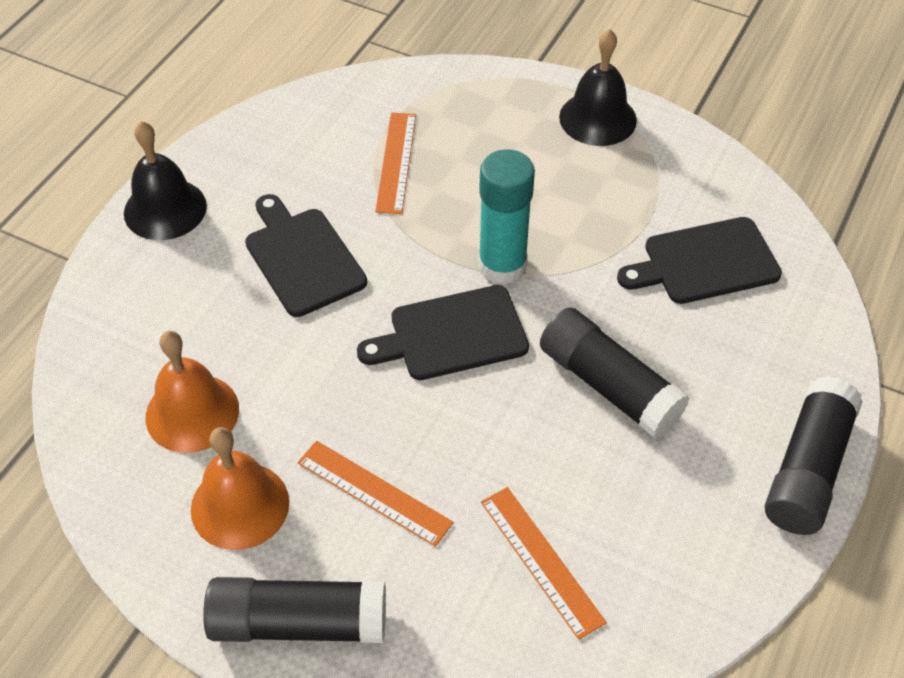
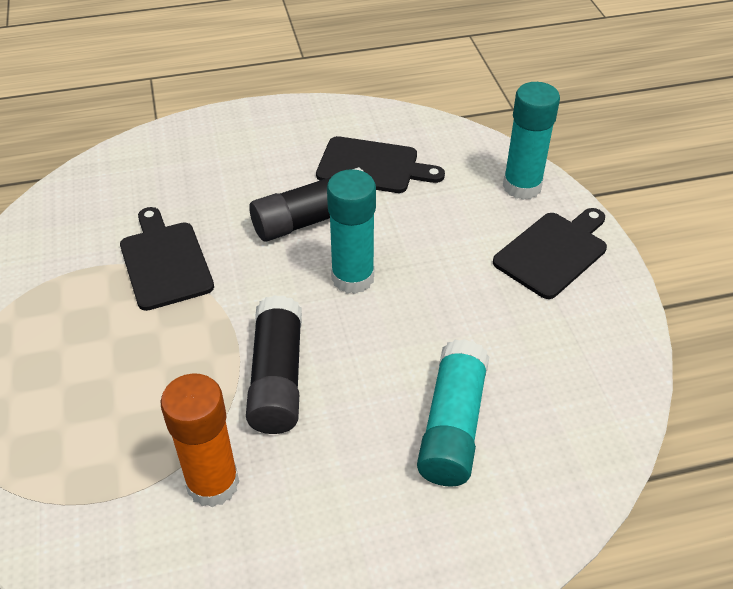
black bell: 2 -> 0
black glue stick: 3 -> 2
orange bell: 2 -> 0
orange glue stick: 0 -> 1
orange ruler: 3 -> 0
turquoise glue stick: 1 -> 3

